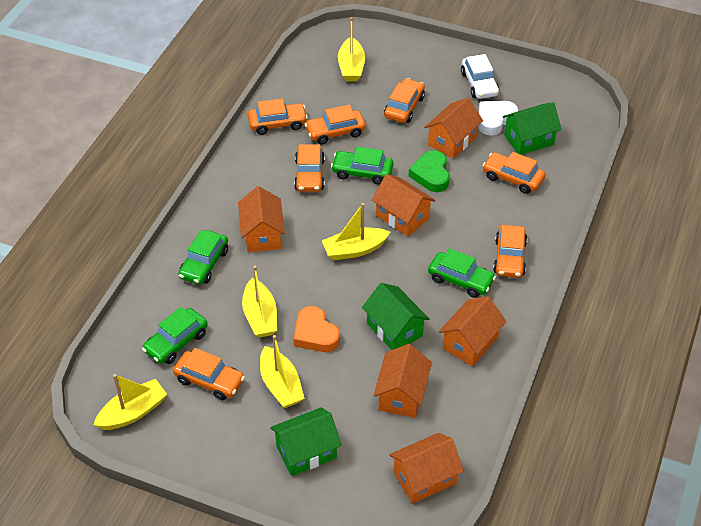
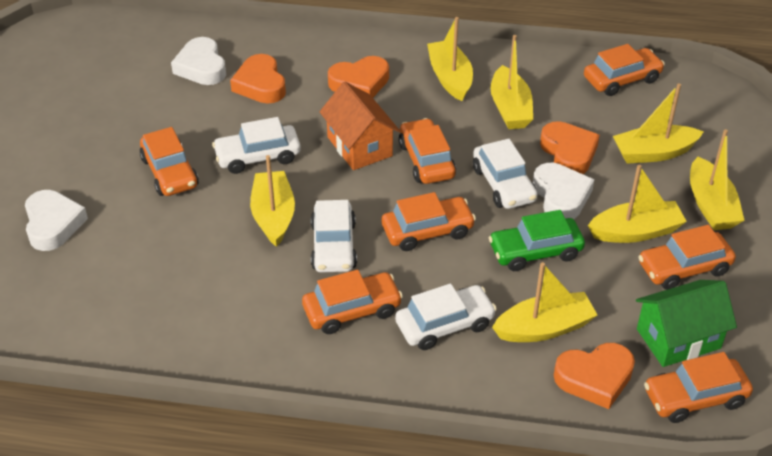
green car: 4 -> 1
green heart: 1 -> 0
green house: 3 -> 1
orange heart: 1 -> 4
orange house: 6 -> 1
white car: 1 -> 4
white heart: 1 -> 3
yellow boat: 5 -> 7

